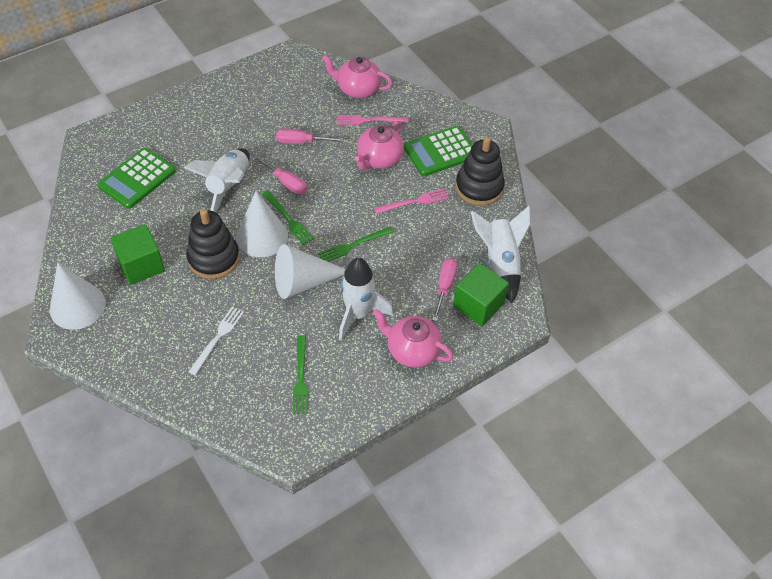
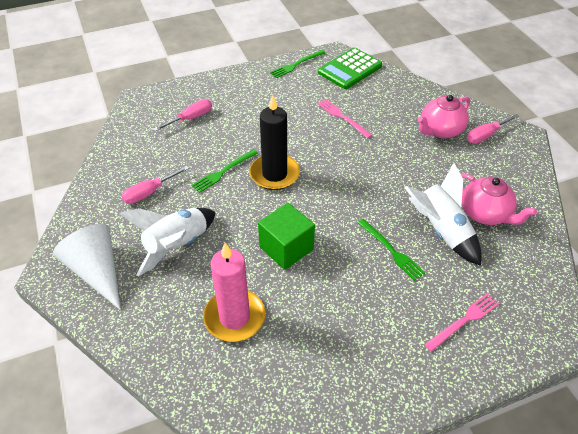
black candle: 0 -> 1
black stacking toy: 2 -> 0
green calculator: 2 -> 1
green cube: 2 -> 1
pink candle: 0 -> 1
pink teapot: 3 -> 2
white cone: 3 -> 1
white fork: 1 -> 0
white rocket: 3 -> 2

